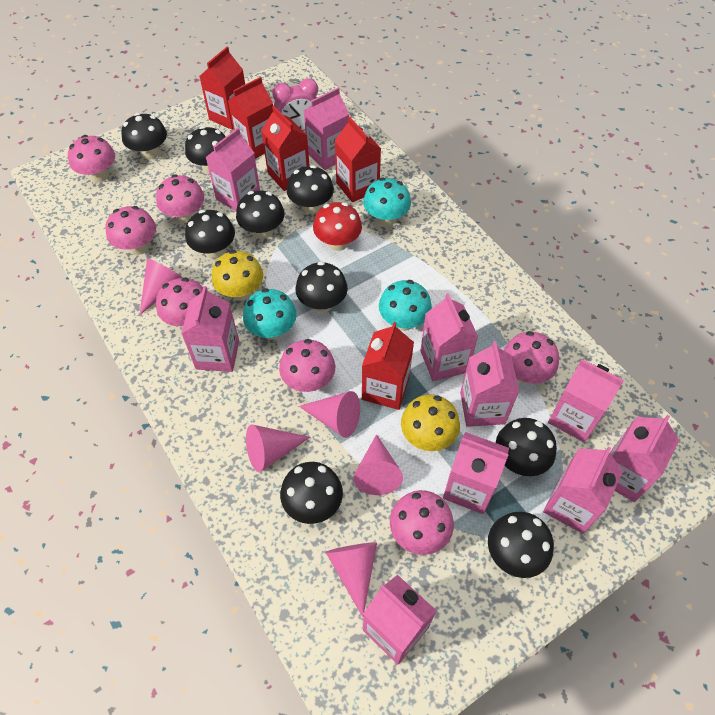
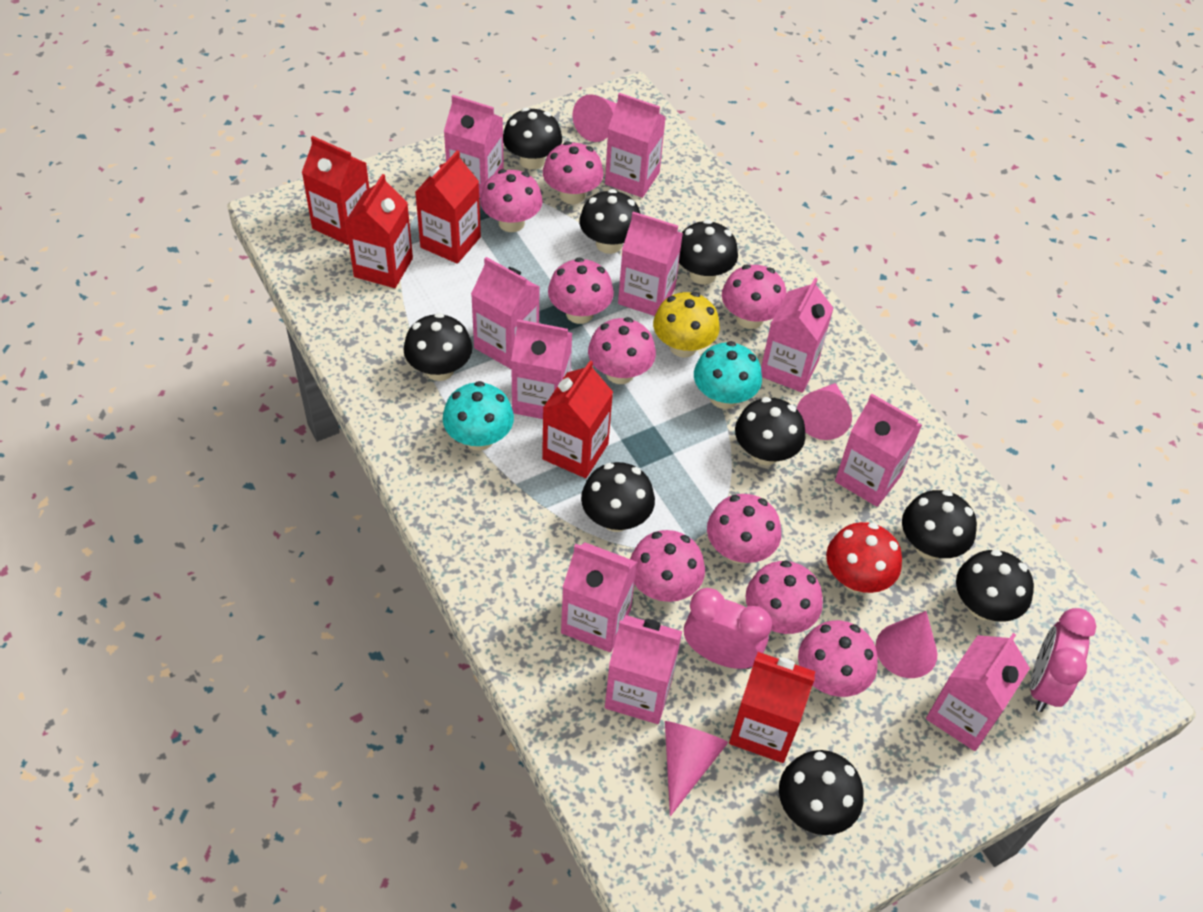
pink clock: 1 -> 2
pink cone: 5 -> 4
pink mushroom: 7 -> 9
turquoise mushroom: 3 -> 2
yellow mushroom: 2 -> 1

